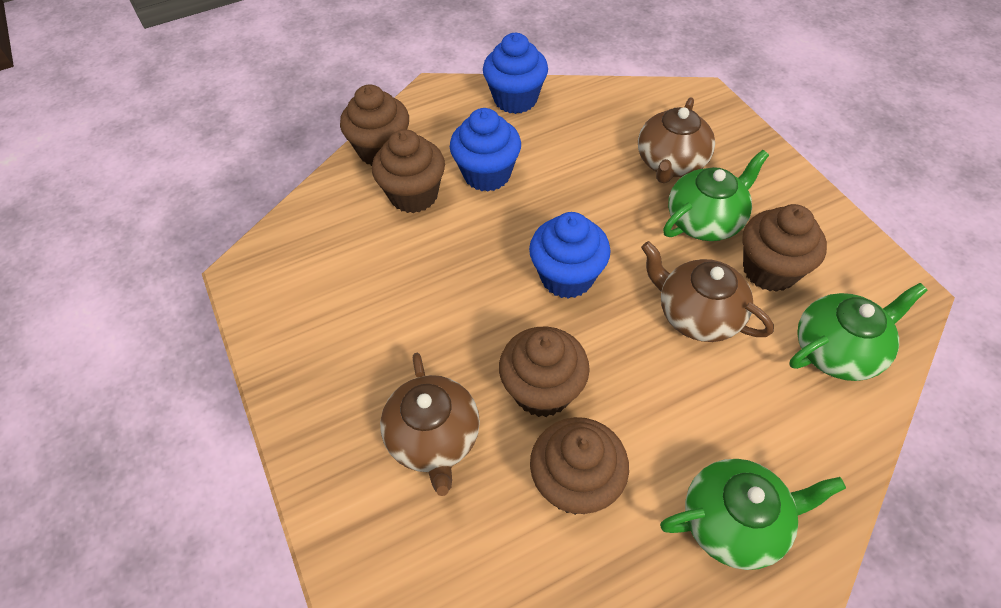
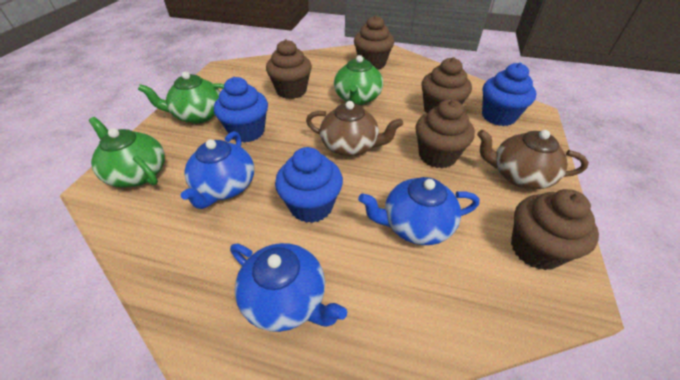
blue teapot: 0 -> 3
brown teapot: 3 -> 2

